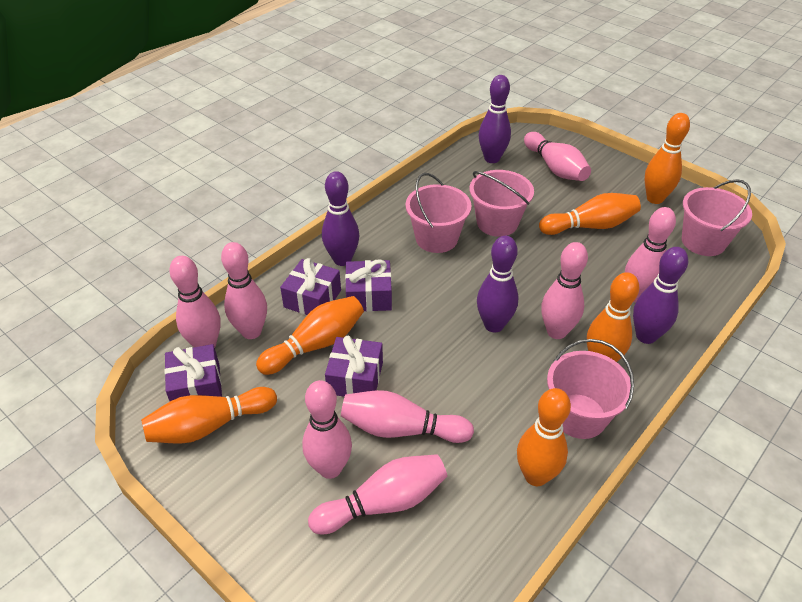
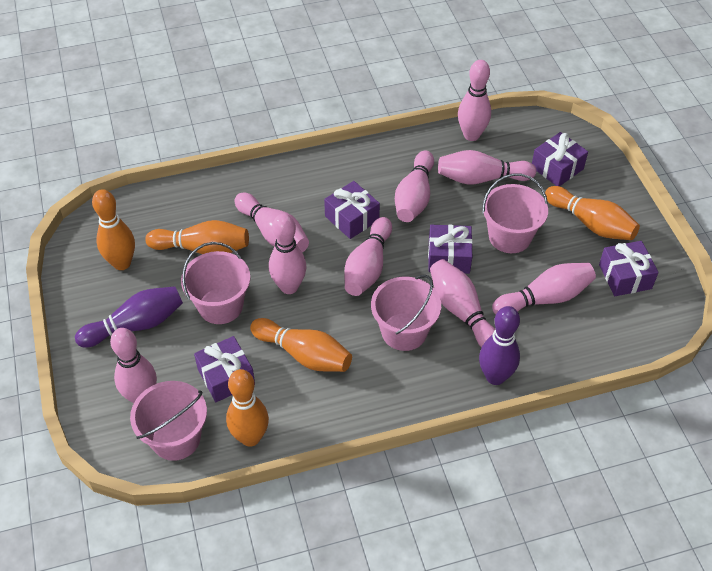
orange bowling pin: 6 -> 5
pink bowling pin: 8 -> 9
purple bowling pin: 4 -> 2
purple gift: 4 -> 5

